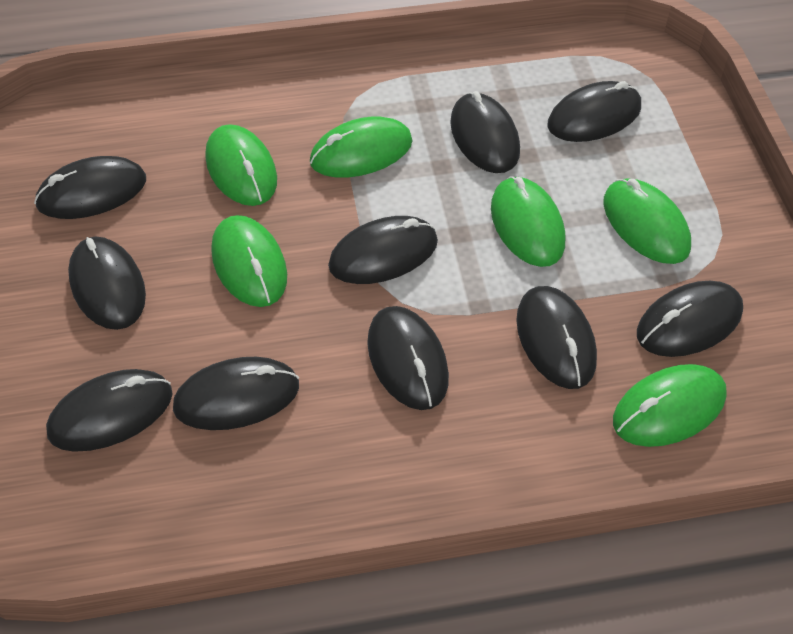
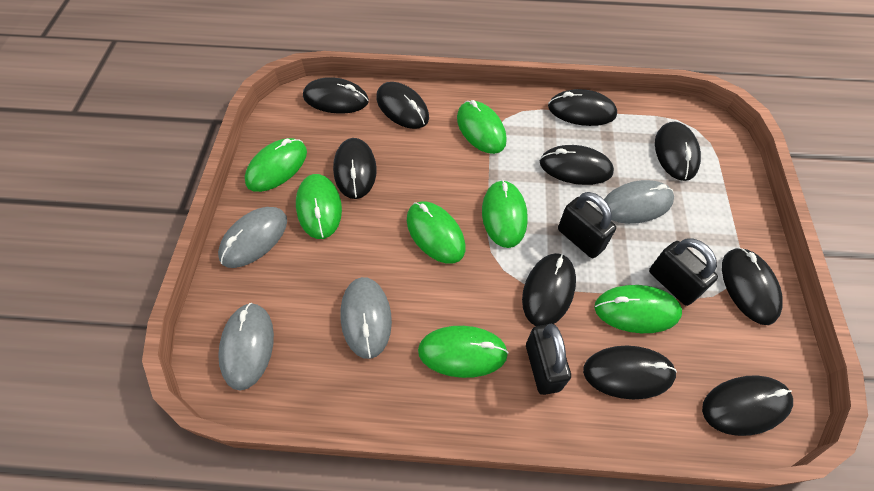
black padlock: 0 -> 3
green mouse: 6 -> 7
grey mouse: 0 -> 4

